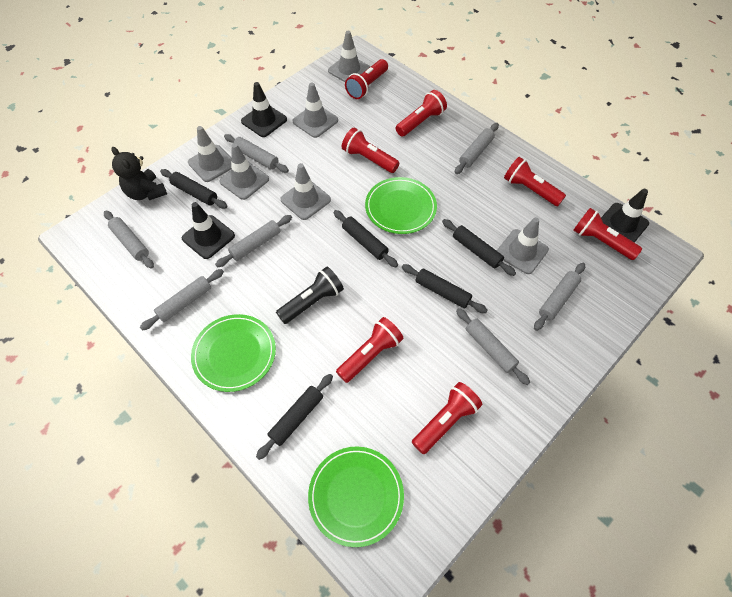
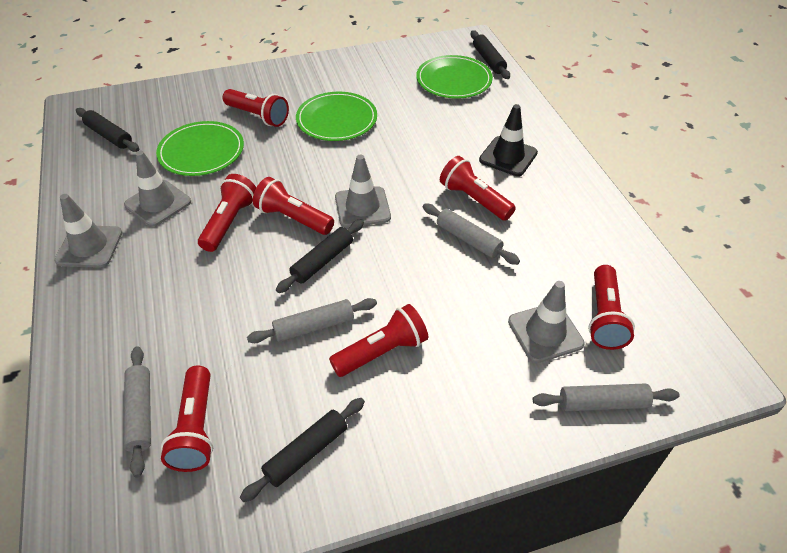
black flashlight: 1 -> 0
black rolling pin: 5 -> 4
black teddy bear: 1 -> 0
black traffic cone: 3 -> 1
grey rolling pin: 7 -> 4
grey traffic cone: 6 -> 4

